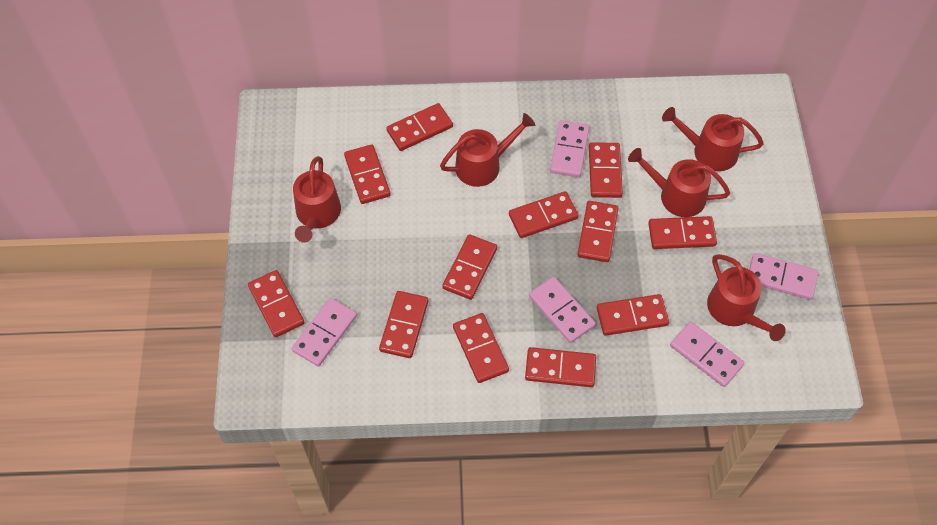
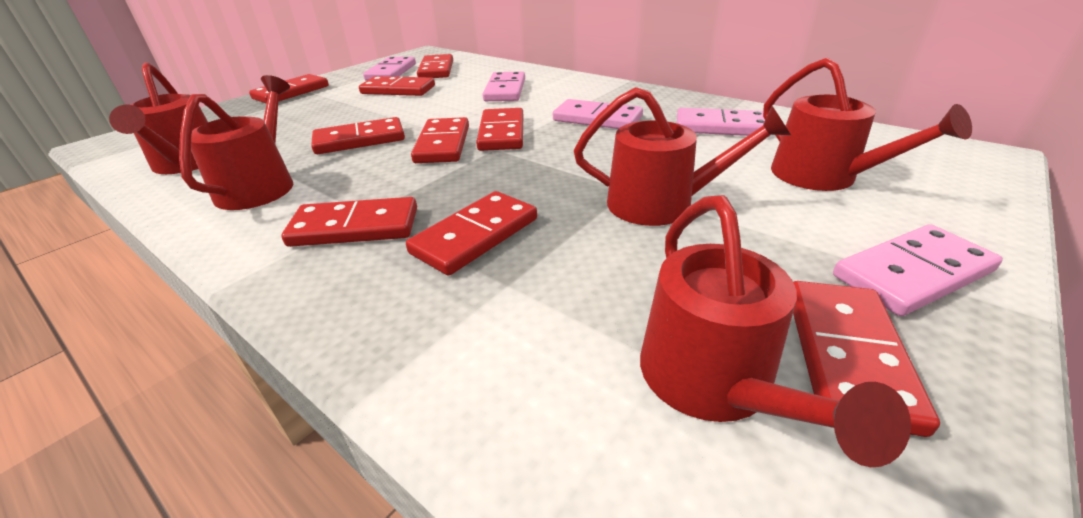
red domino: 12 -> 9

